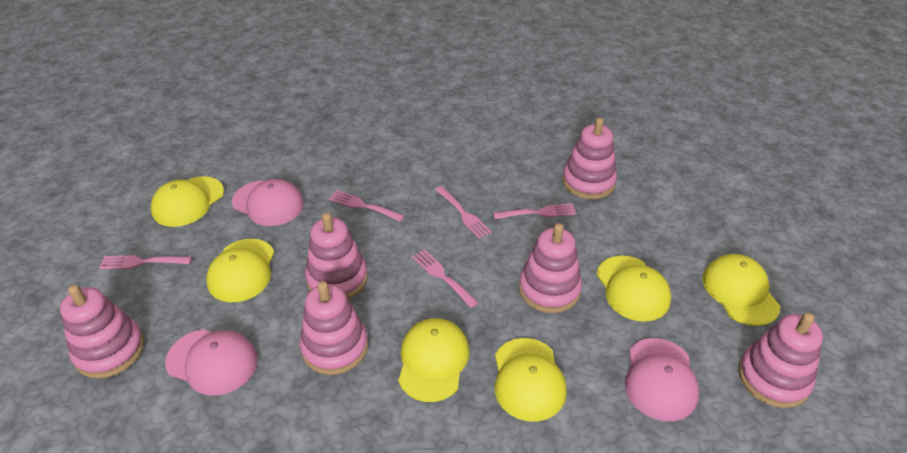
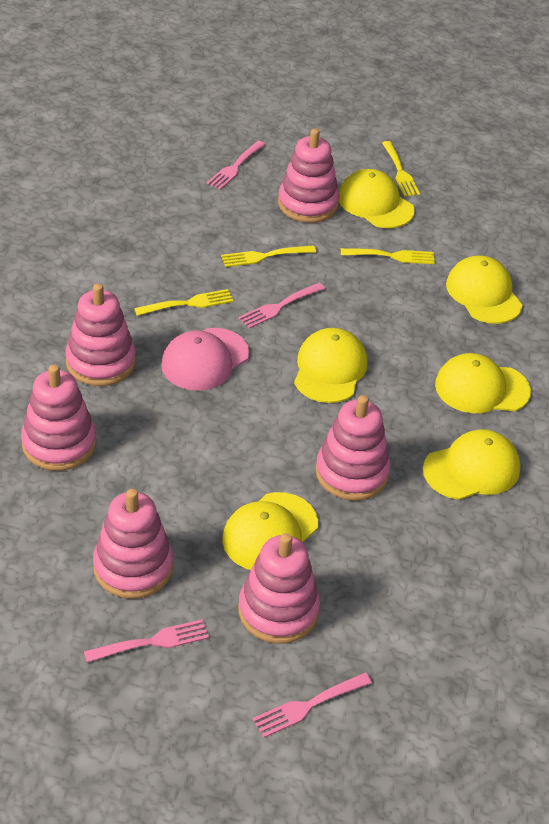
pink cap: 3 -> 1
pink fork: 5 -> 4
yellow fork: 0 -> 4

